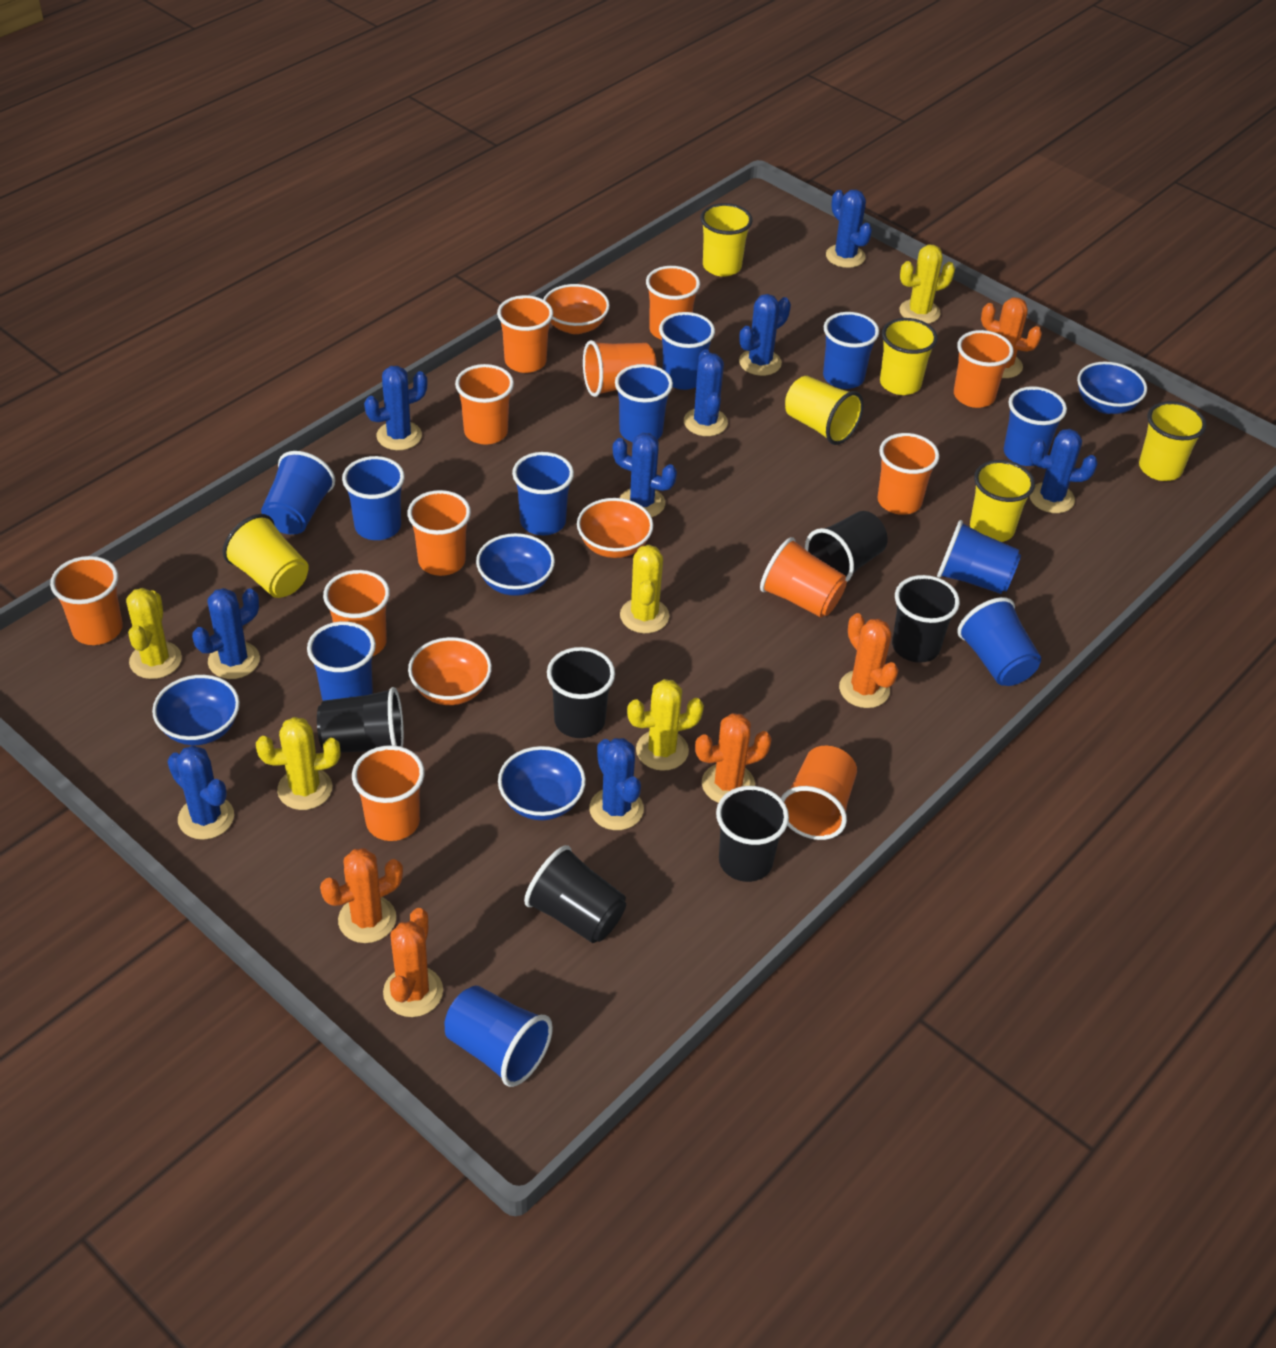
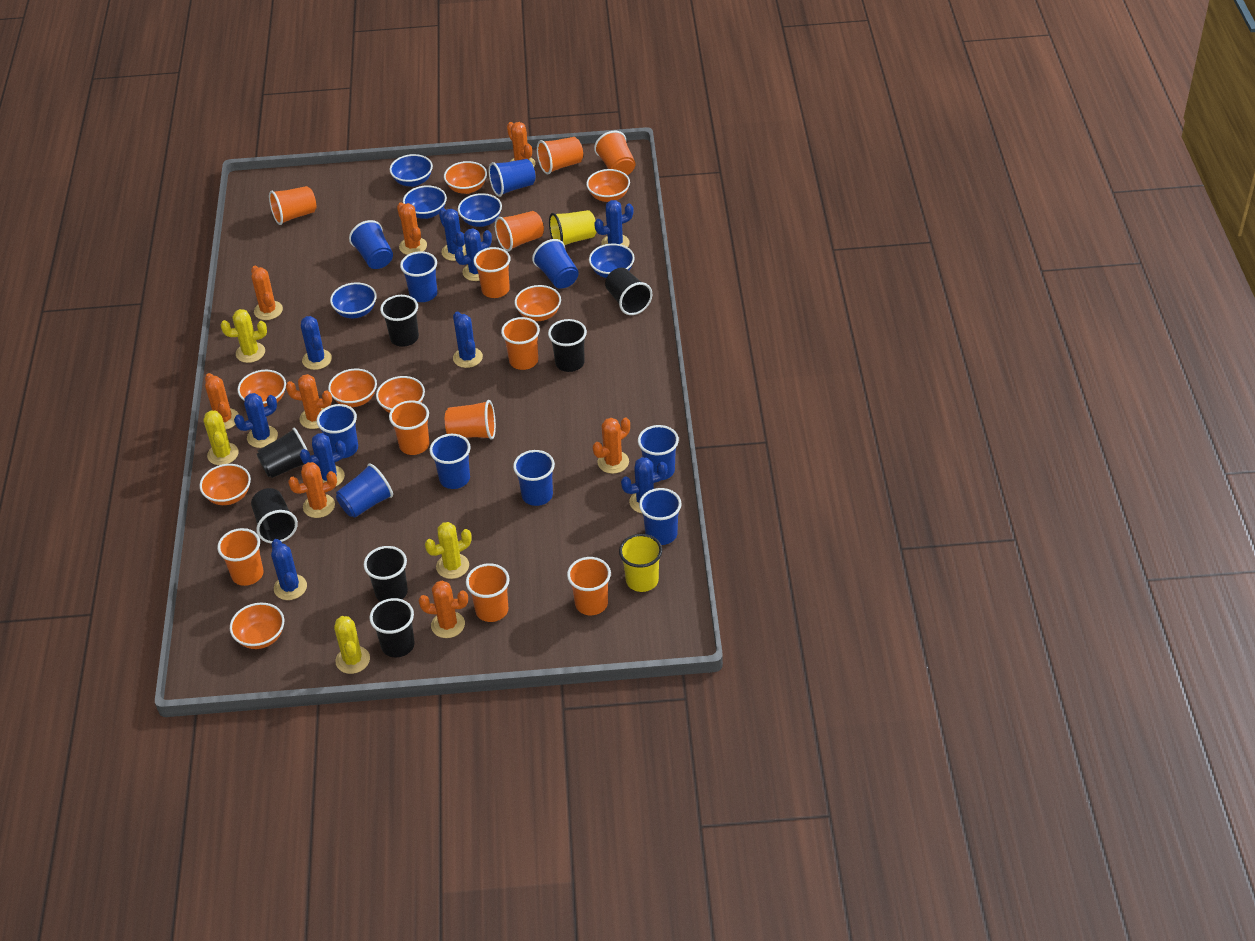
black cup: 6 -> 7
blue bowl: 4 -> 5
blue cup: 11 -> 10
orange bowl: 3 -> 8
orange cactus: 5 -> 8
orange cup: 12 -> 11
yellow cactus: 5 -> 4
yellow cup: 6 -> 2

